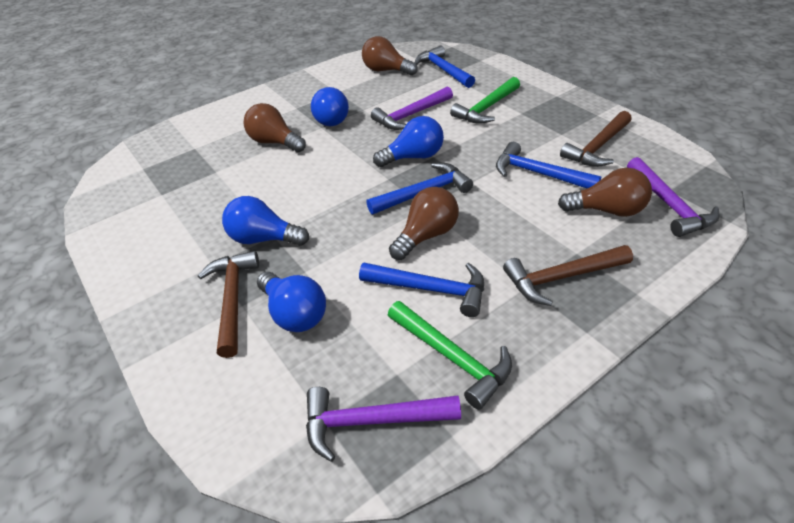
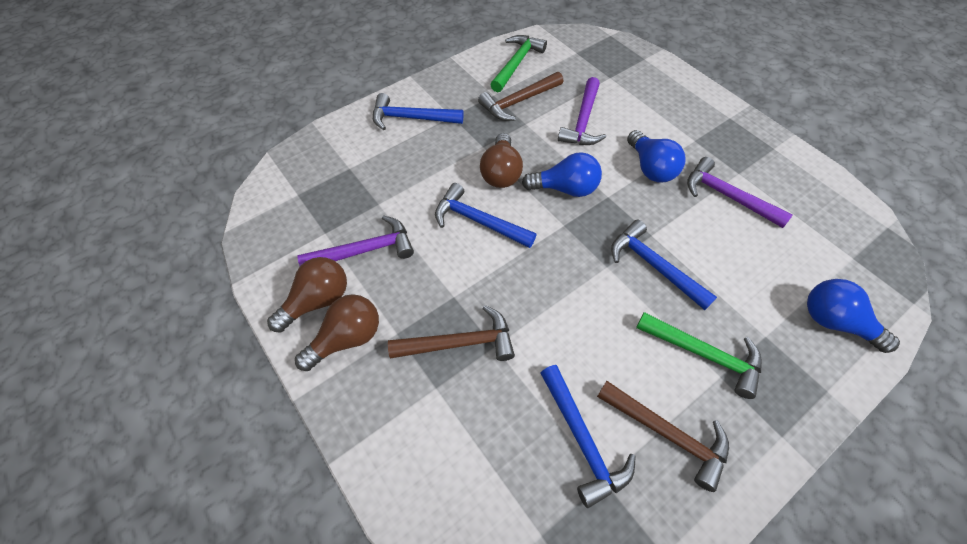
blue light bulb: 4 -> 3
brown light bulb: 4 -> 3

